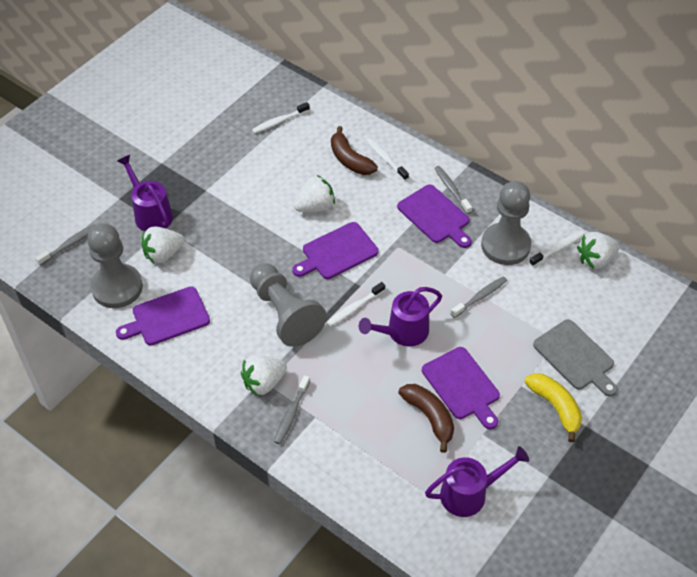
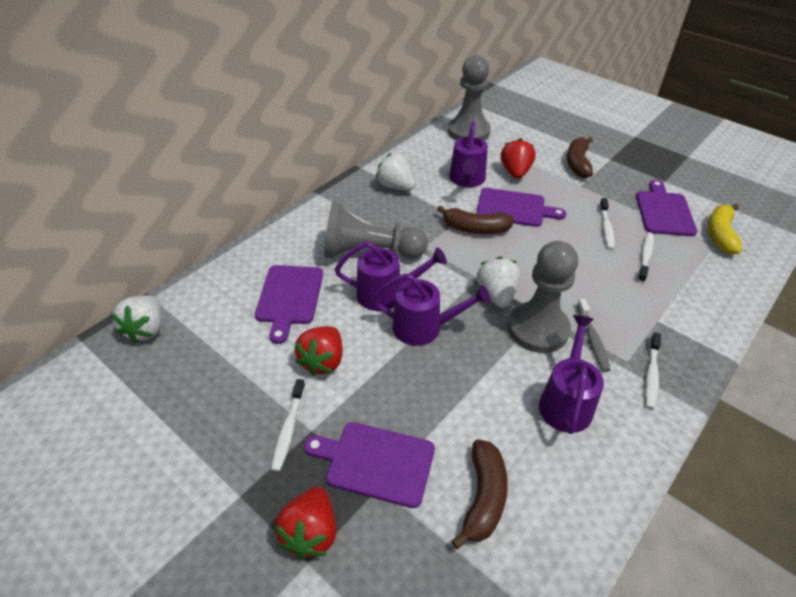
brown banana: 2 -> 3
grey cutting board: 1 -> 0
grey toothbrush: 4 -> 1
purple watering can: 3 -> 4
red strawberry: 0 -> 3
white strawberry: 4 -> 3

